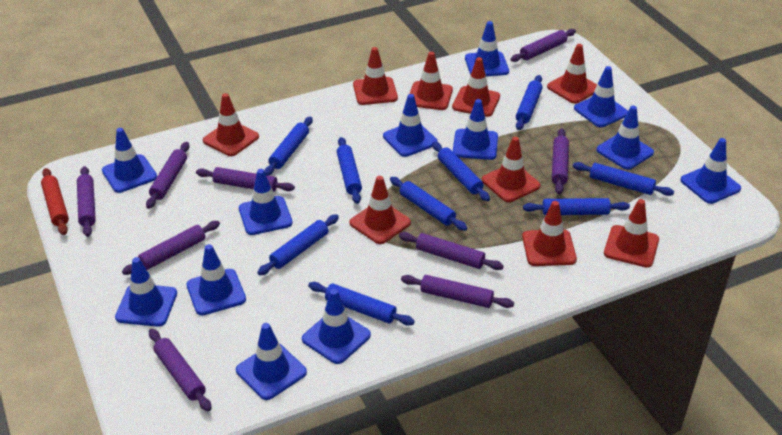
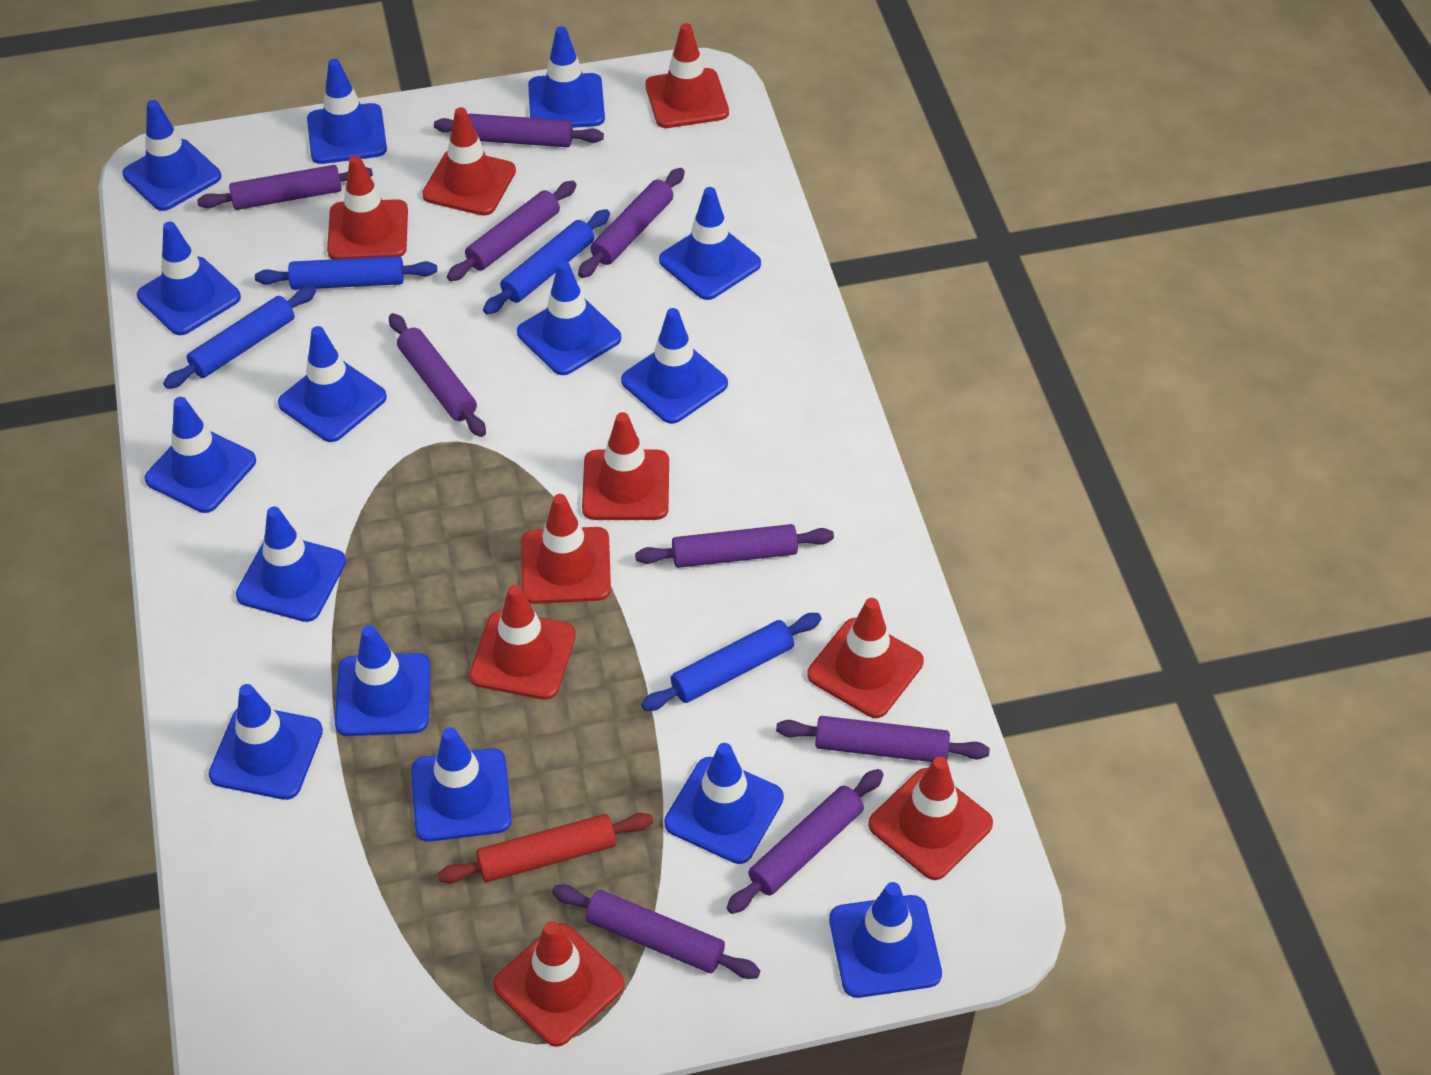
blue rolling pin: 9 -> 4
blue traffic cone: 12 -> 15

